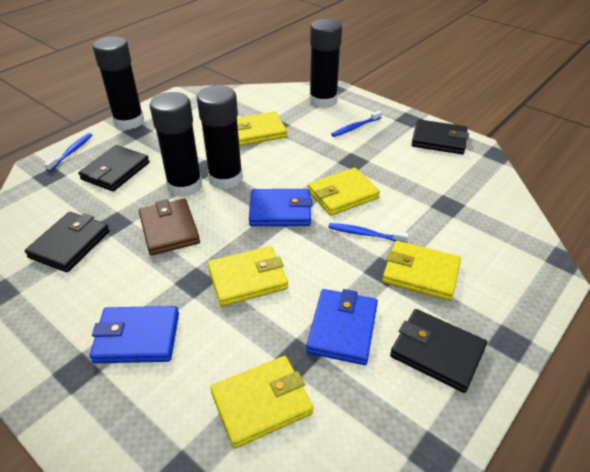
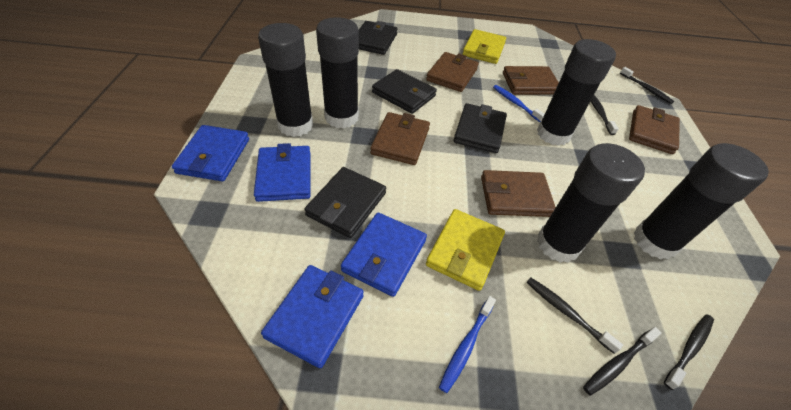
black glue stick: 4 -> 5
black toothbrush: 0 -> 5
blue toothbrush: 3 -> 2
blue wallet: 3 -> 4
brown wallet: 1 -> 5
yellow wallet: 5 -> 2

